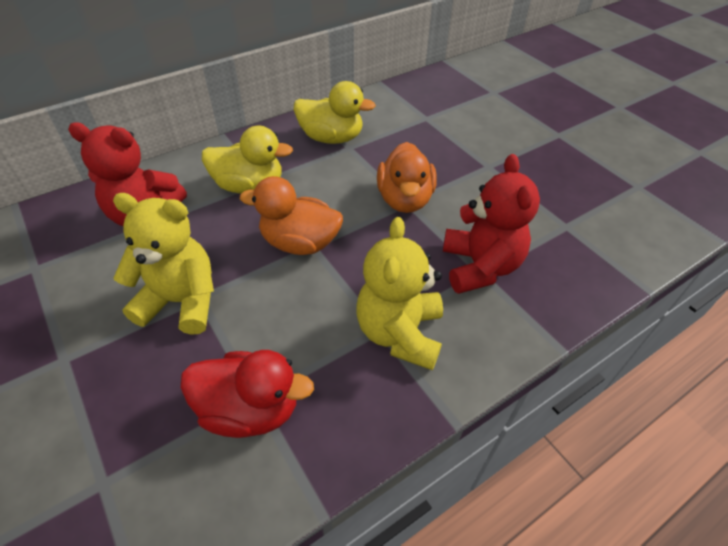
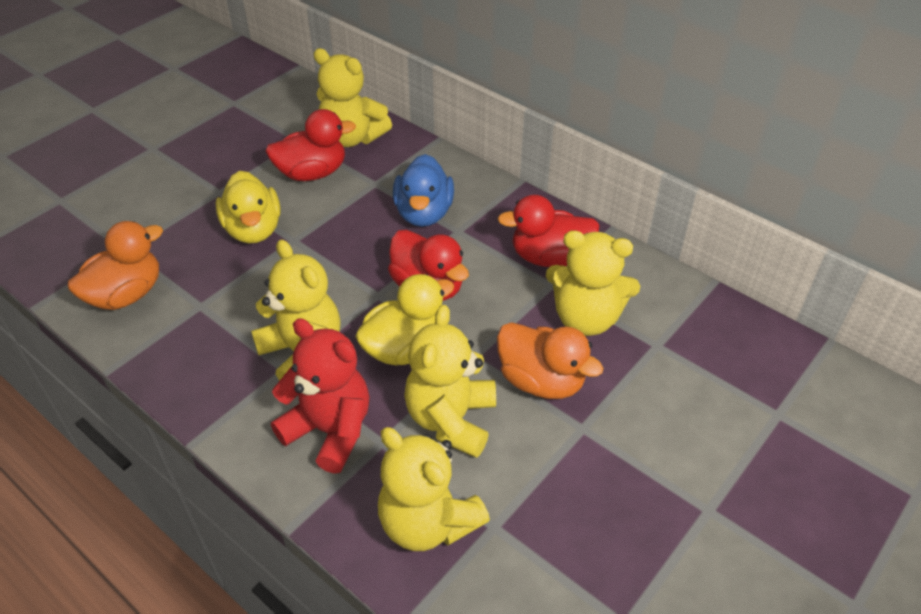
blue duck: 0 -> 1
red duck: 1 -> 3
red teddy bear: 2 -> 1
yellow teddy bear: 2 -> 5

